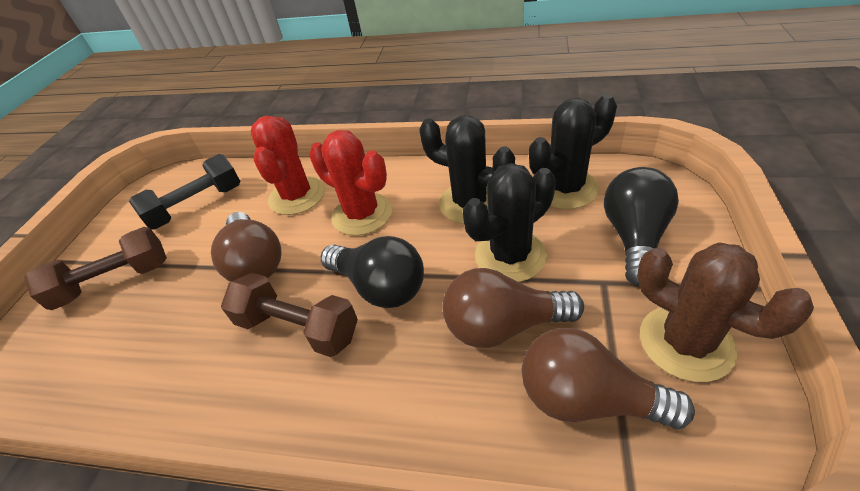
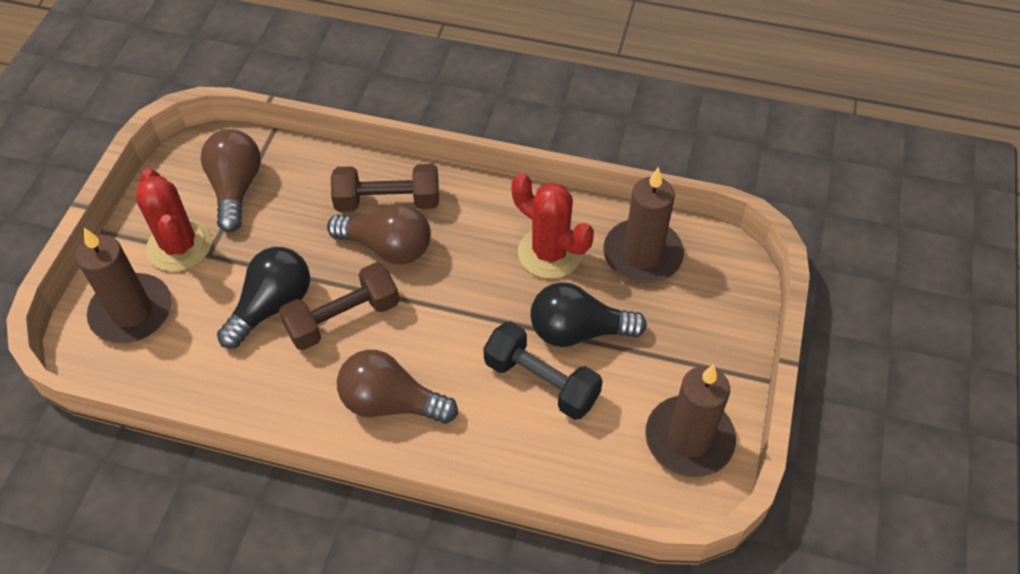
black cactus: 3 -> 0
brown cactus: 1 -> 0
brown candle: 0 -> 3

